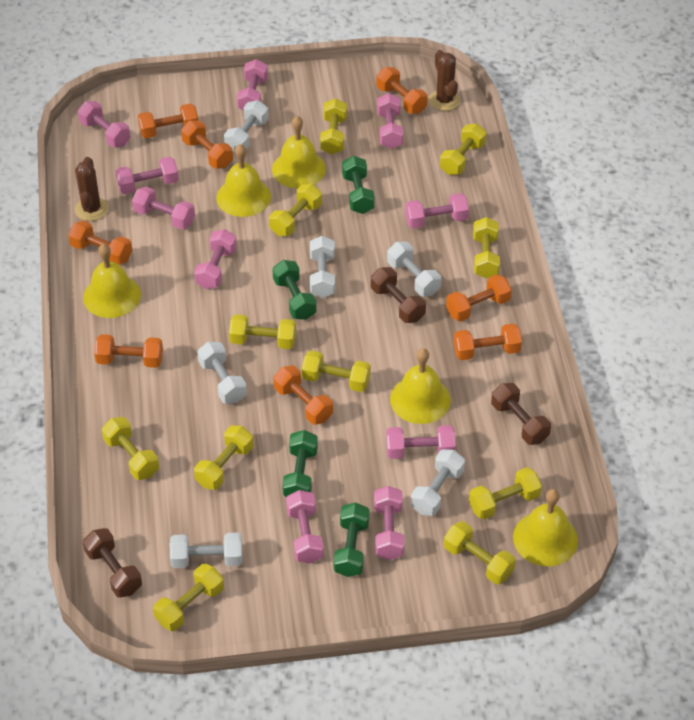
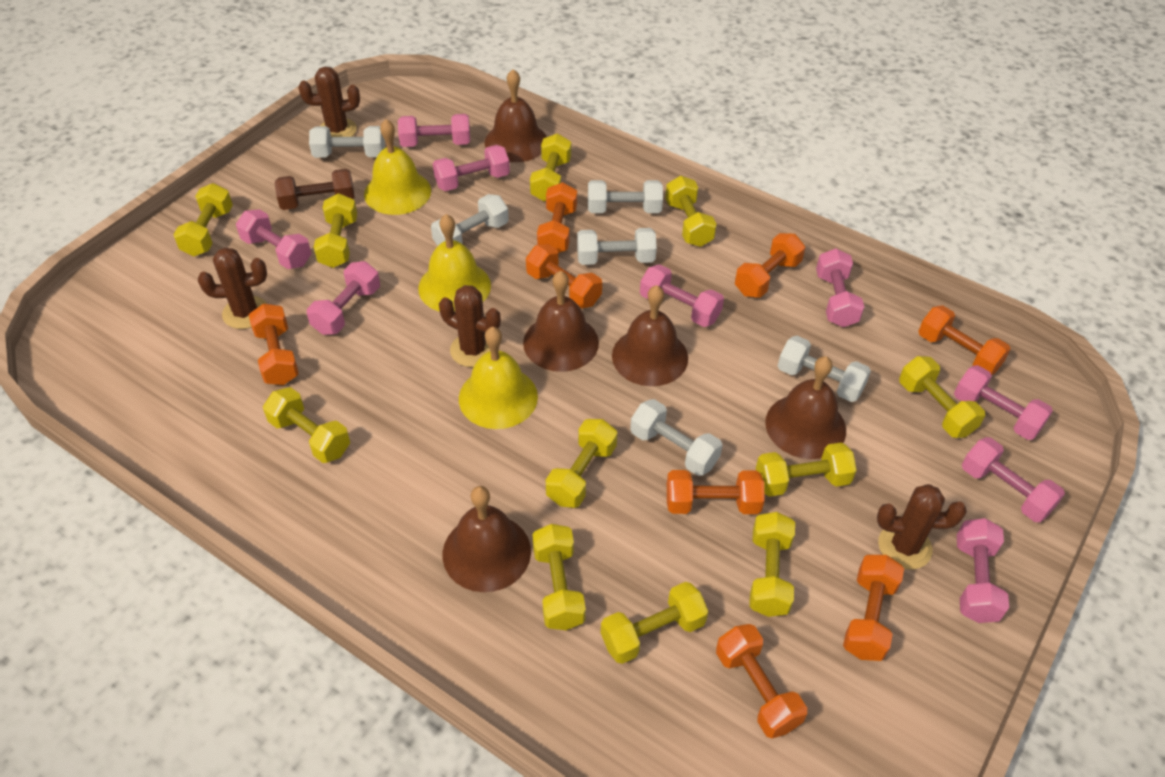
brown bell: 0 -> 5
brown cactus: 2 -> 4
brown dumbbell: 3 -> 1
green dumbbell: 4 -> 0
pink dumbbell: 10 -> 9
yellow bell: 5 -> 3

